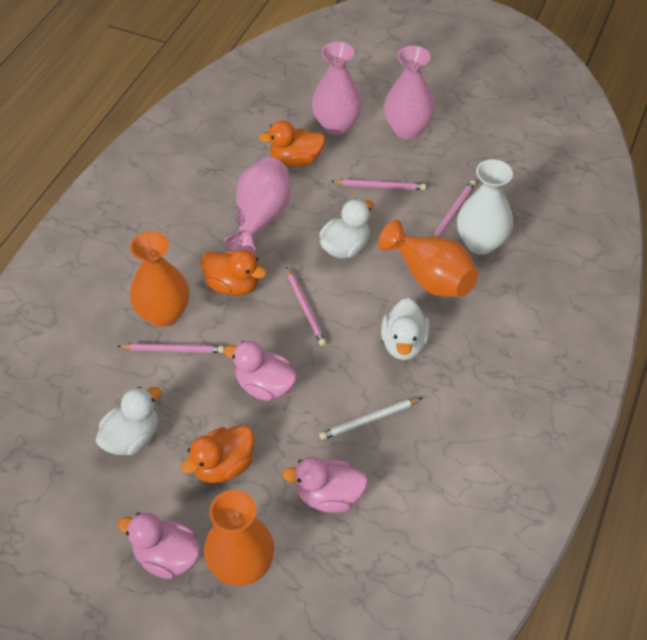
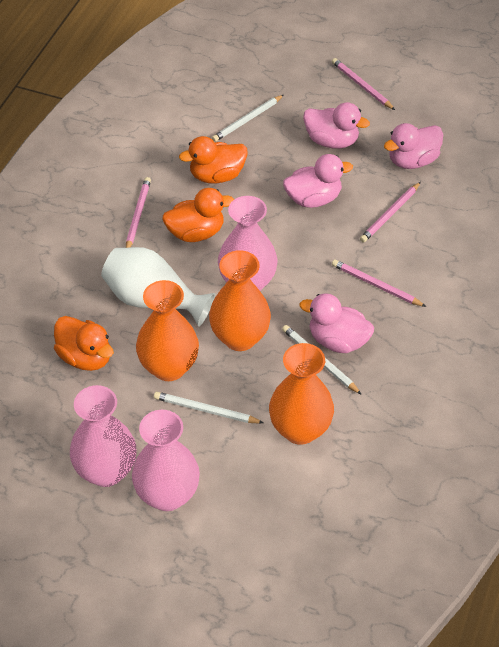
pink duck: 3 -> 4
white duck: 3 -> 0
white pencil: 1 -> 3

